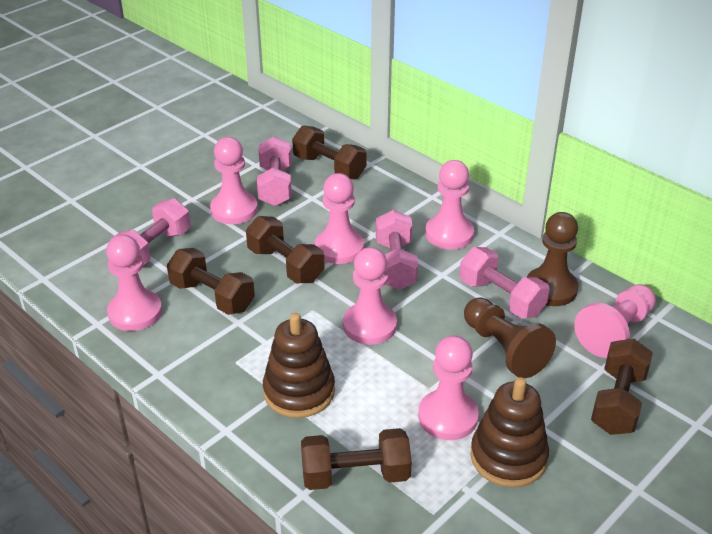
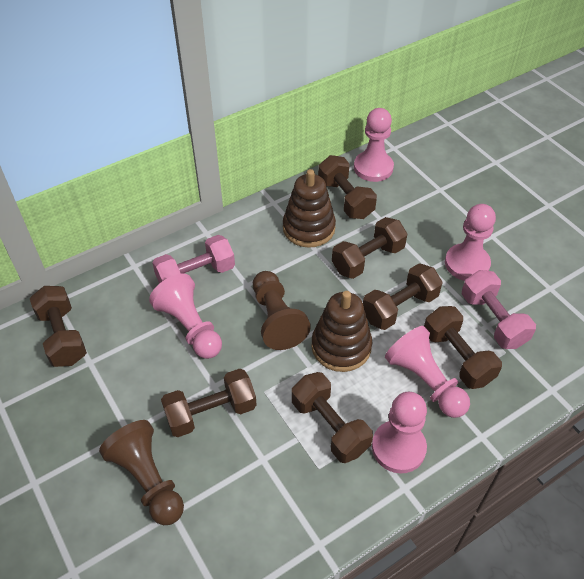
brown dumbbell: 5 -> 7
pink dumbbell: 4 -> 2
pink pawn: 7 -> 5

